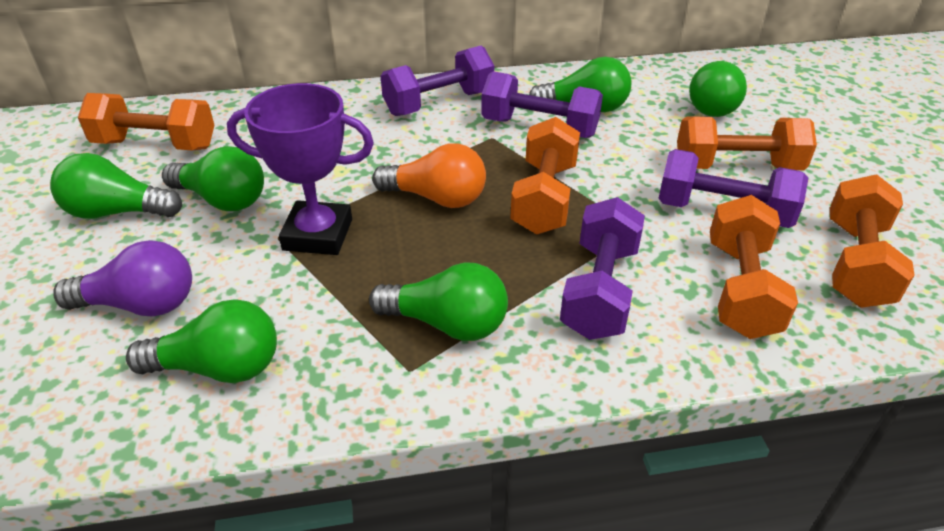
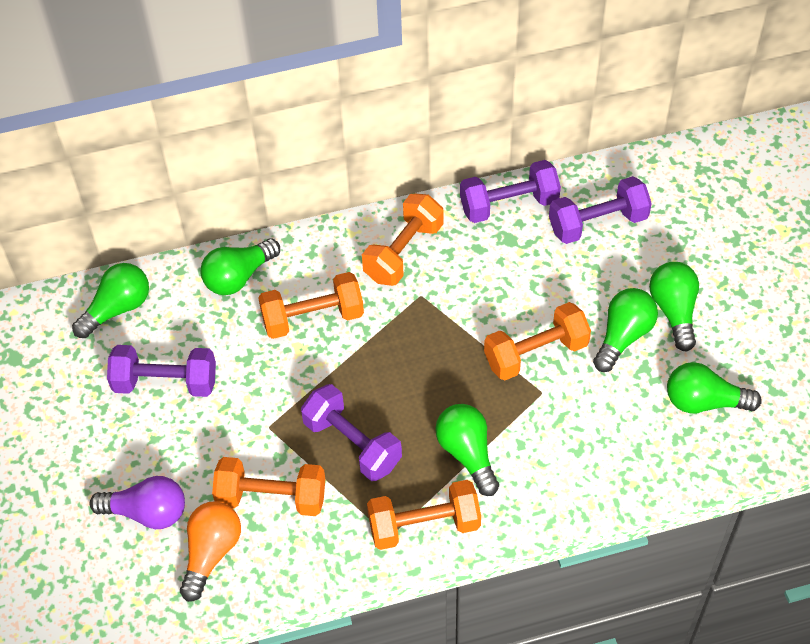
purple trophy: 1 -> 0

